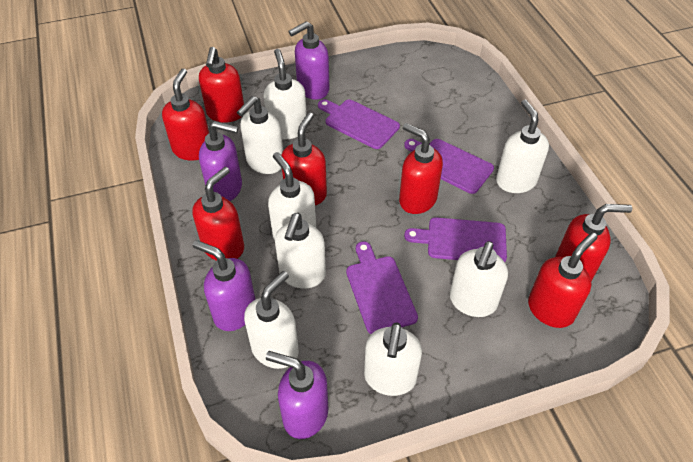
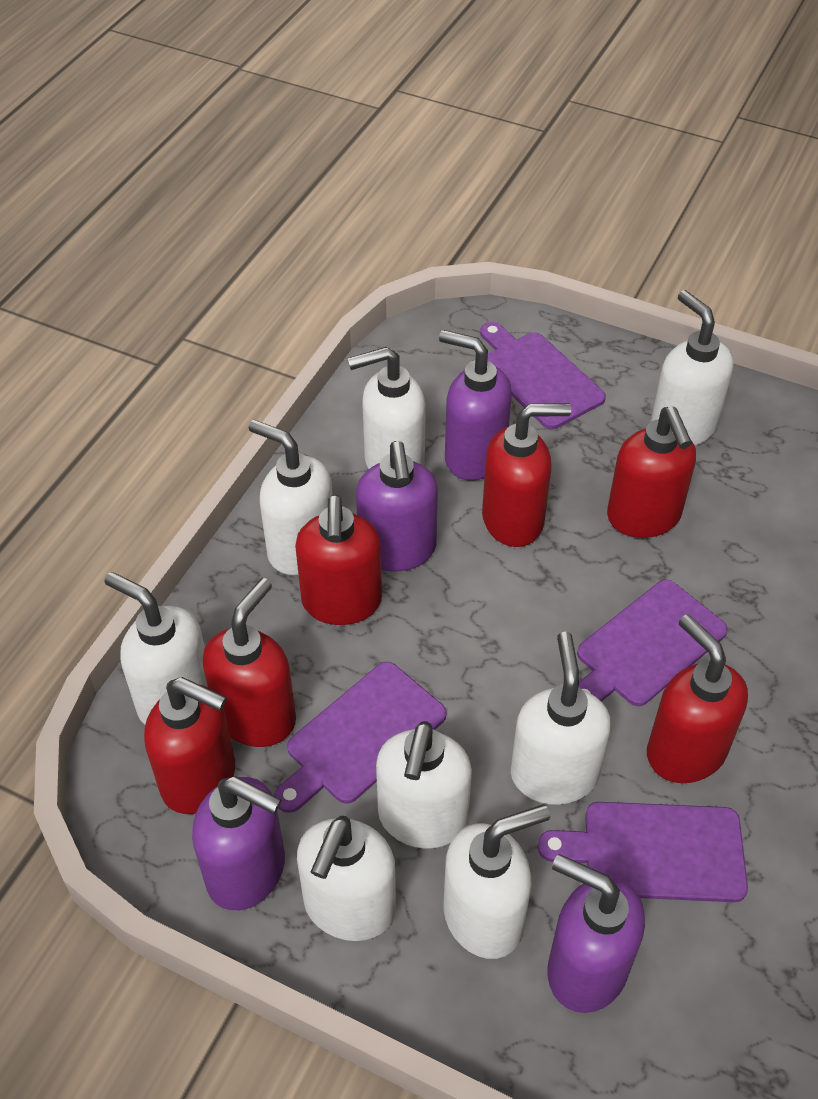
red soap dispenser: 7 -> 6

